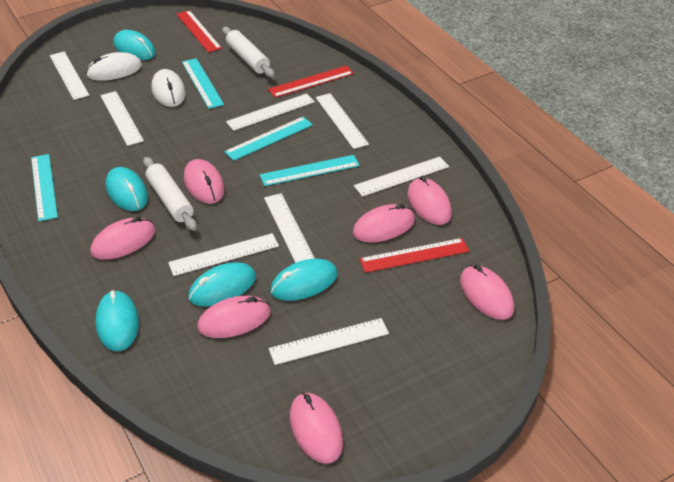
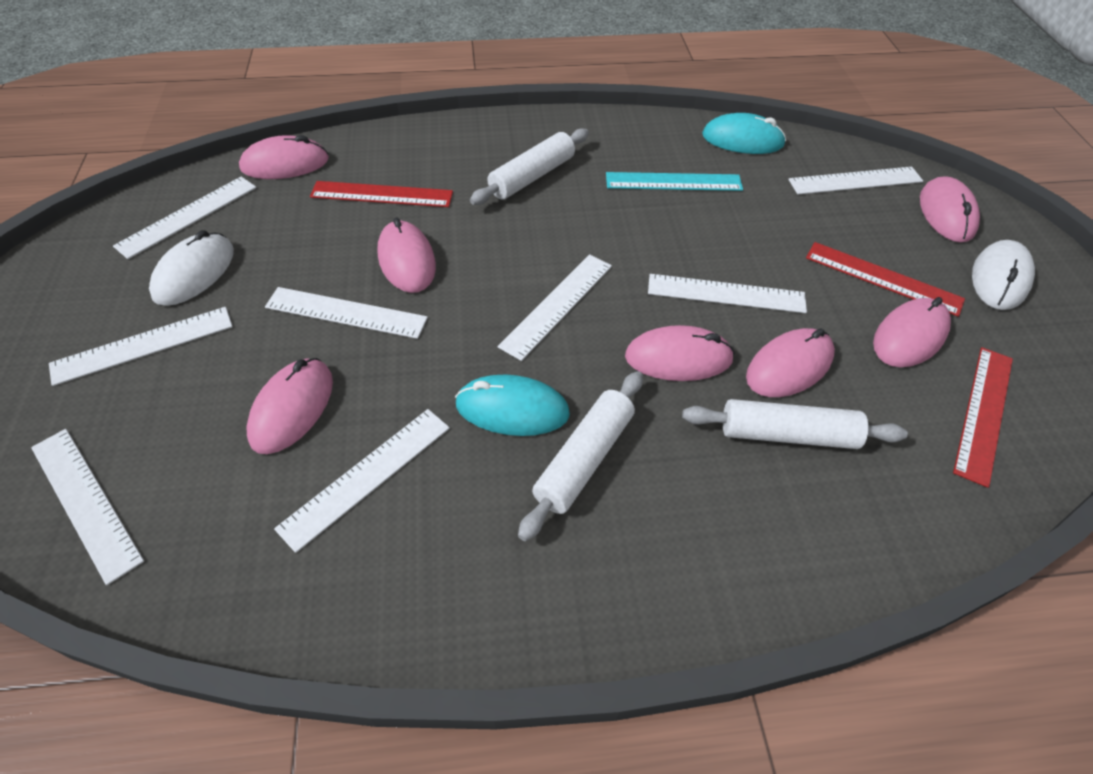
turquoise mouse: 5 -> 2
turquoise ruler: 4 -> 1
white rolling pin: 2 -> 3

